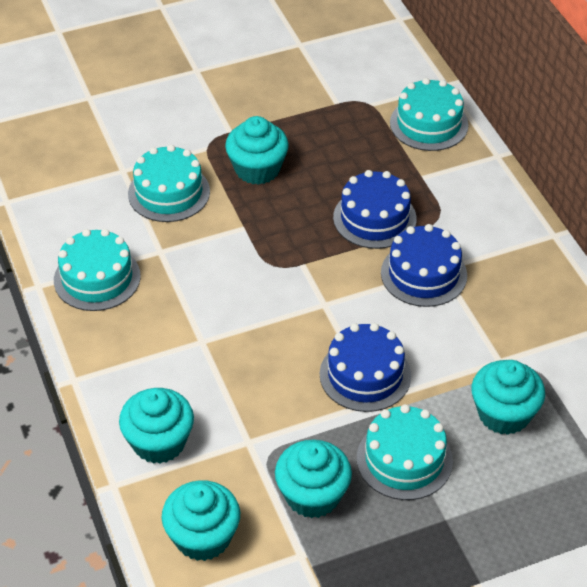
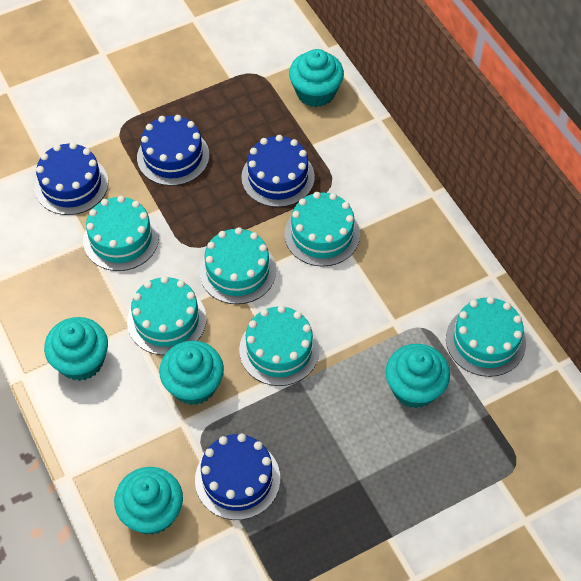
blue cake: 3 -> 4
turquoise cake: 4 -> 6

